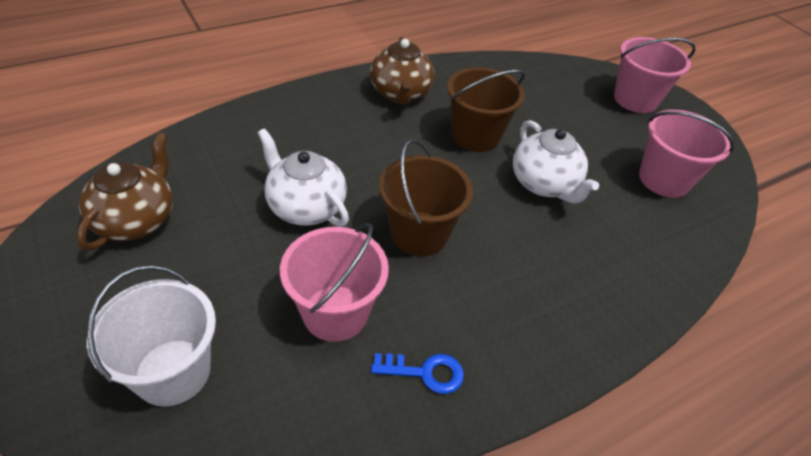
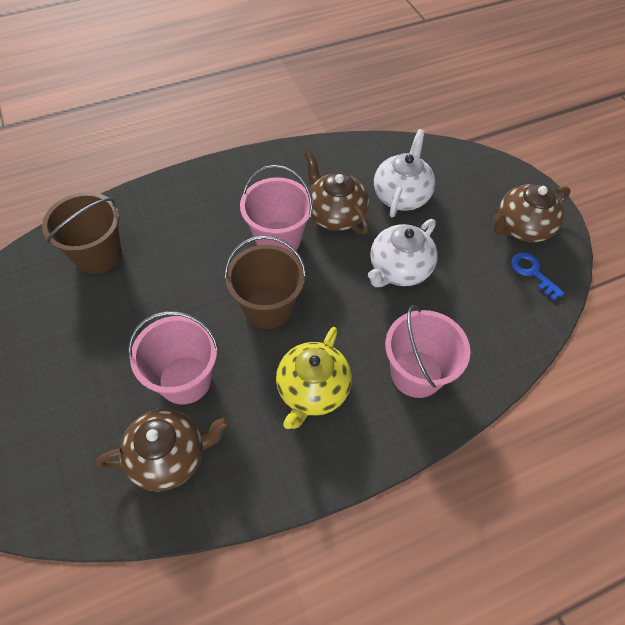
brown teapot: 2 -> 3
white bucket: 1 -> 0
yellow teapot: 0 -> 1

